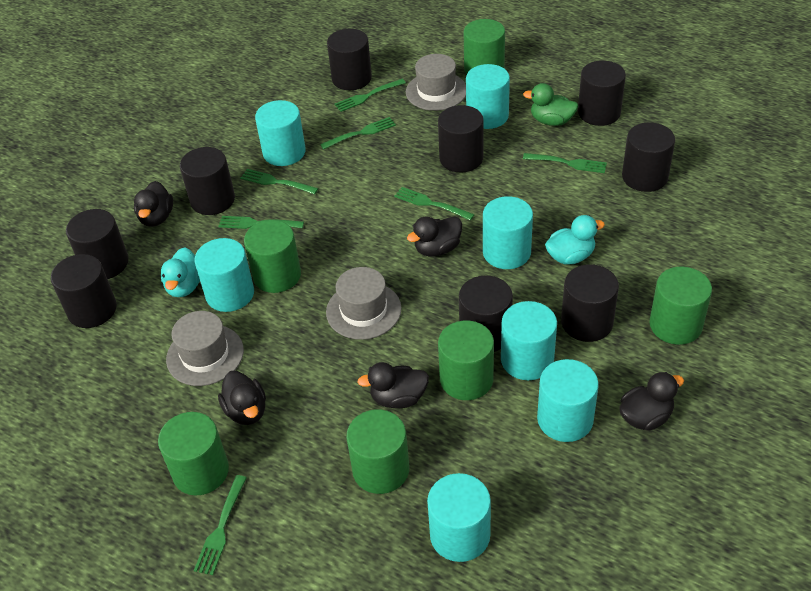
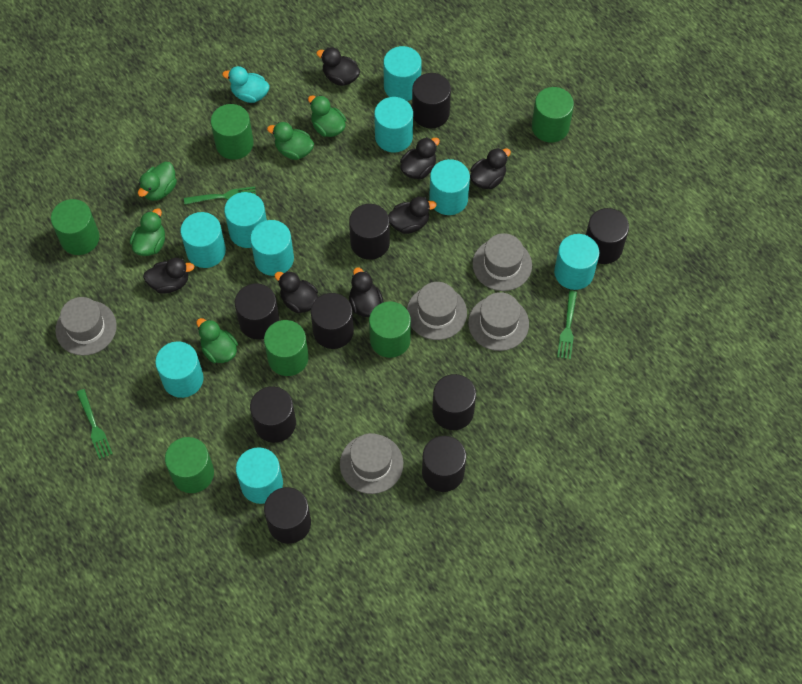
black duck: 5 -> 7
green duck: 1 -> 5
green fork: 7 -> 3
grey hat: 3 -> 5
turquoise cylinder: 7 -> 9
turquoise duck: 2 -> 1

